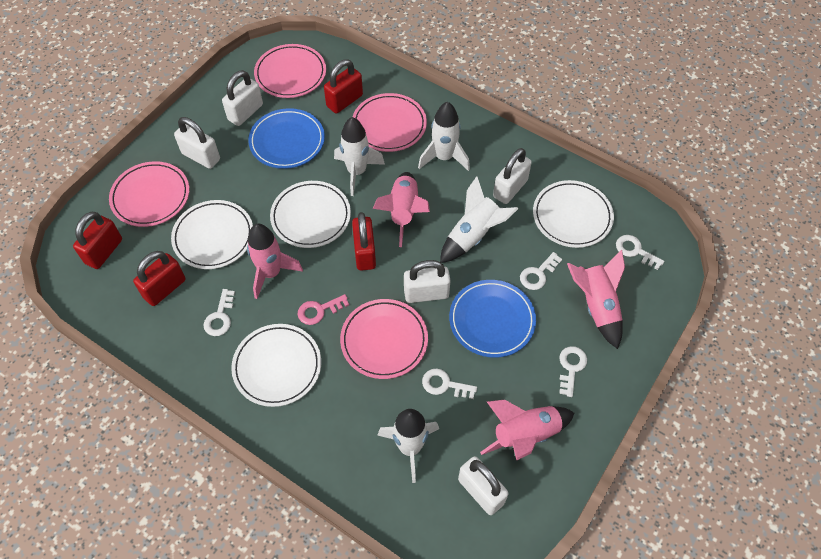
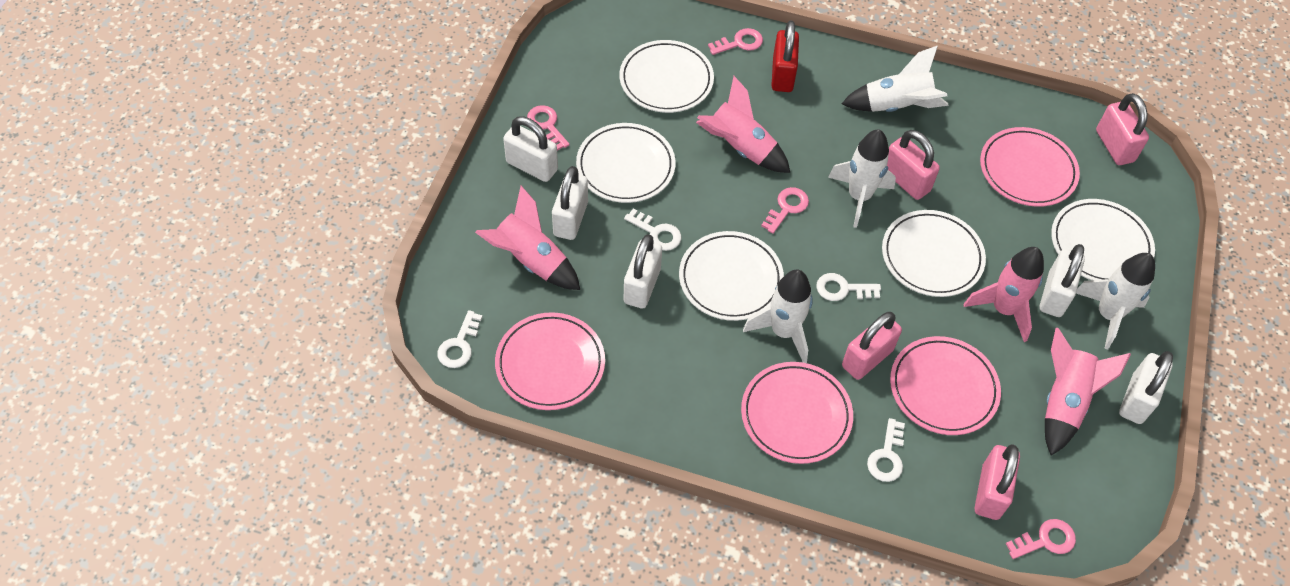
blue plate: 2 -> 0
pink key: 1 -> 4
pink padlock: 0 -> 4
red padlock: 4 -> 1
white key: 5 -> 4
white plate: 4 -> 5

